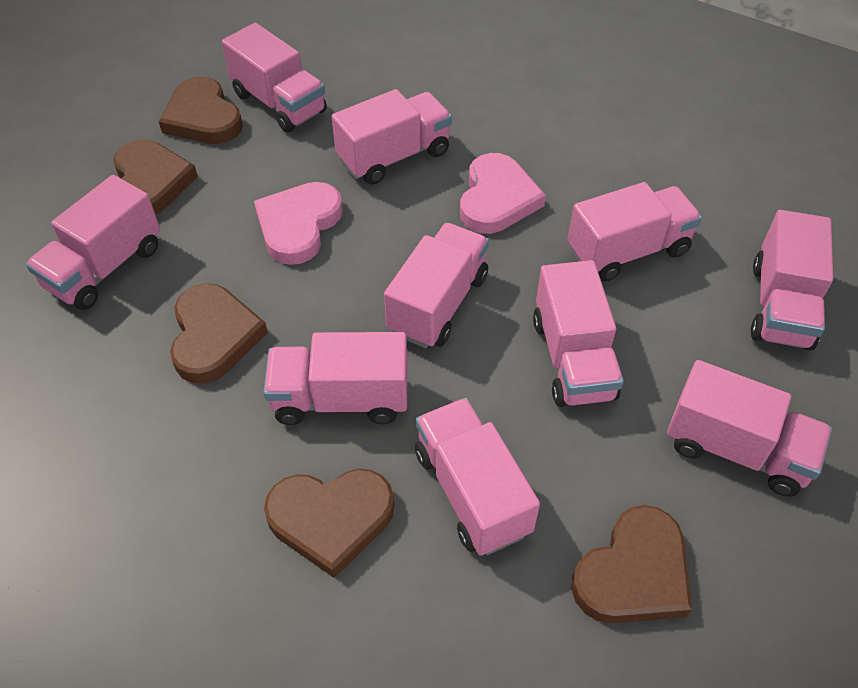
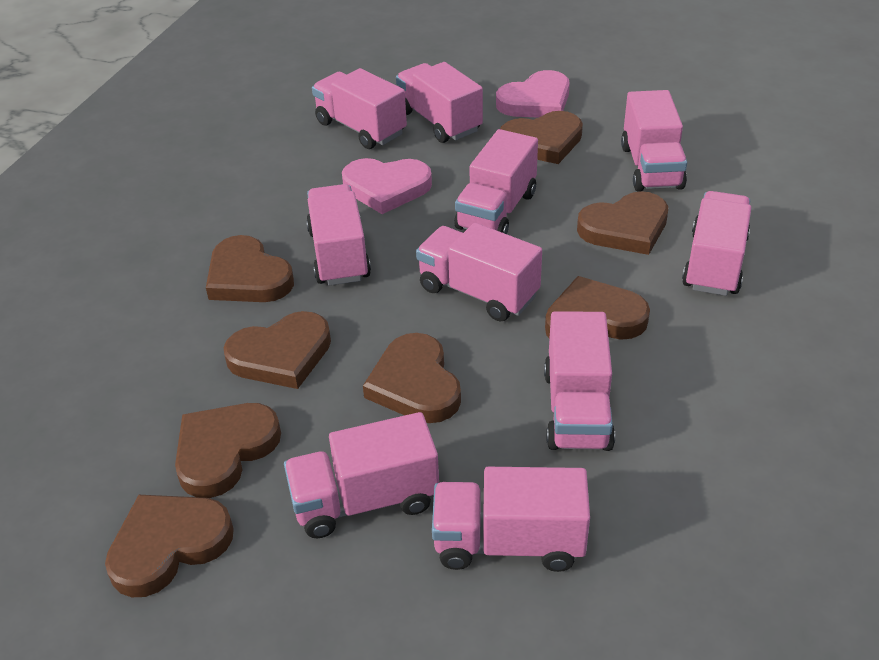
brown heart: 5 -> 8

